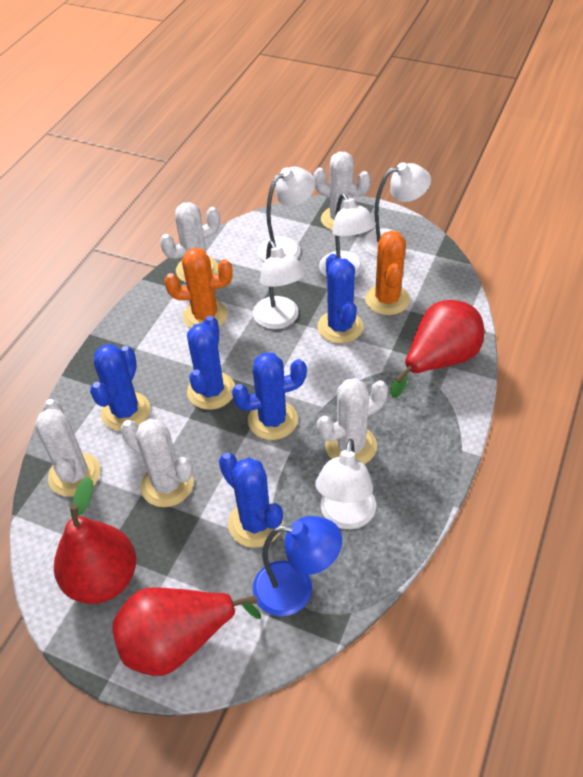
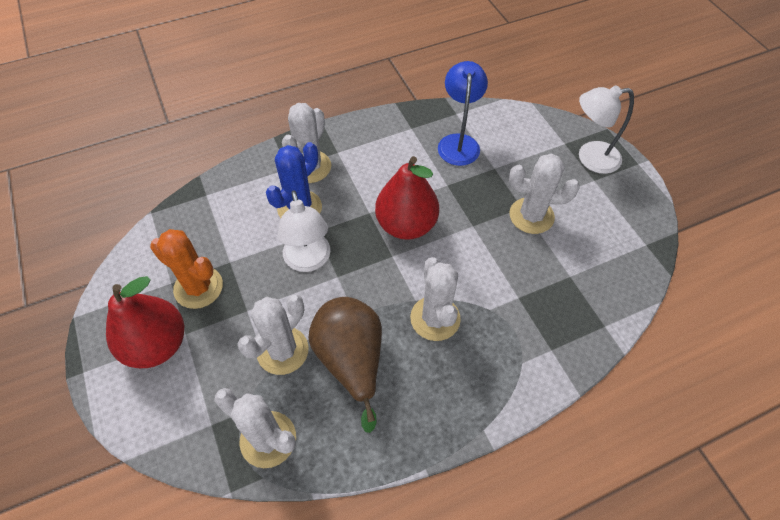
blue cactus: 5 -> 1
brown pear: 0 -> 1
orange cactus: 2 -> 1
red pear: 3 -> 2
white lamp: 5 -> 2

